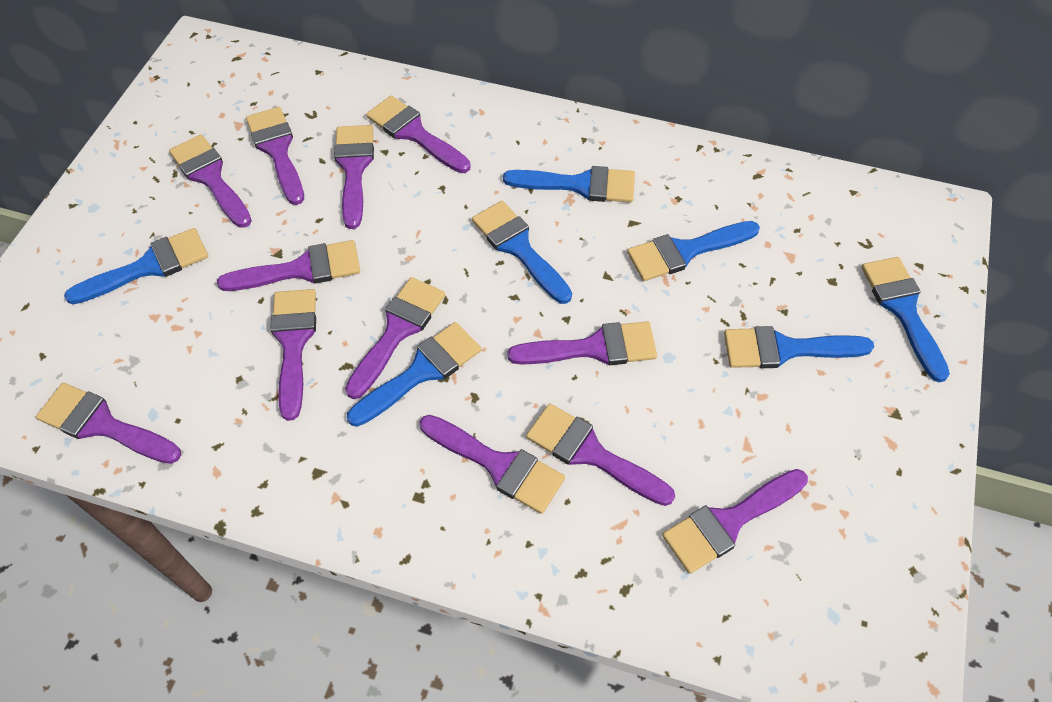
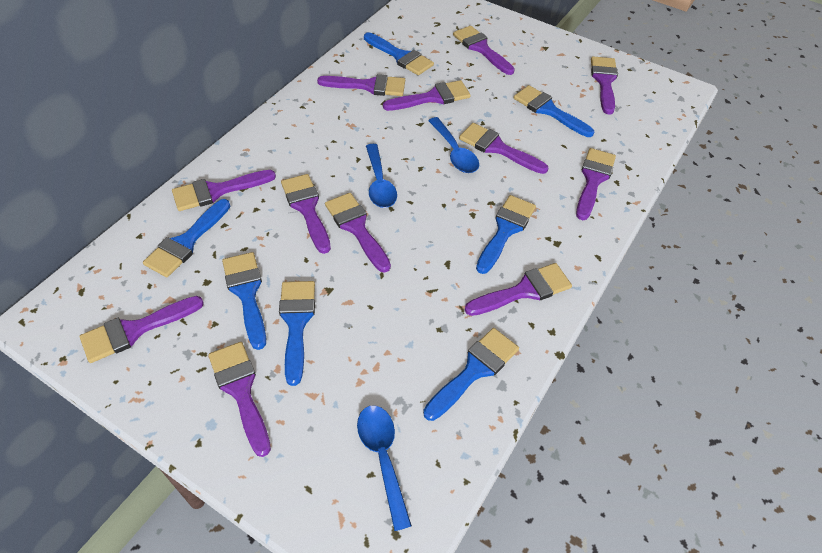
blue spoon: 0 -> 3

